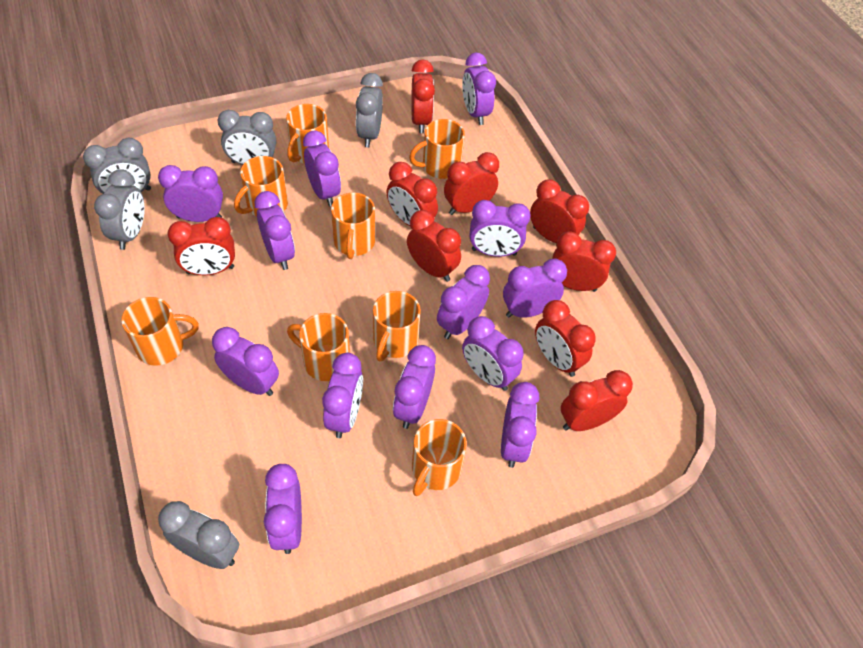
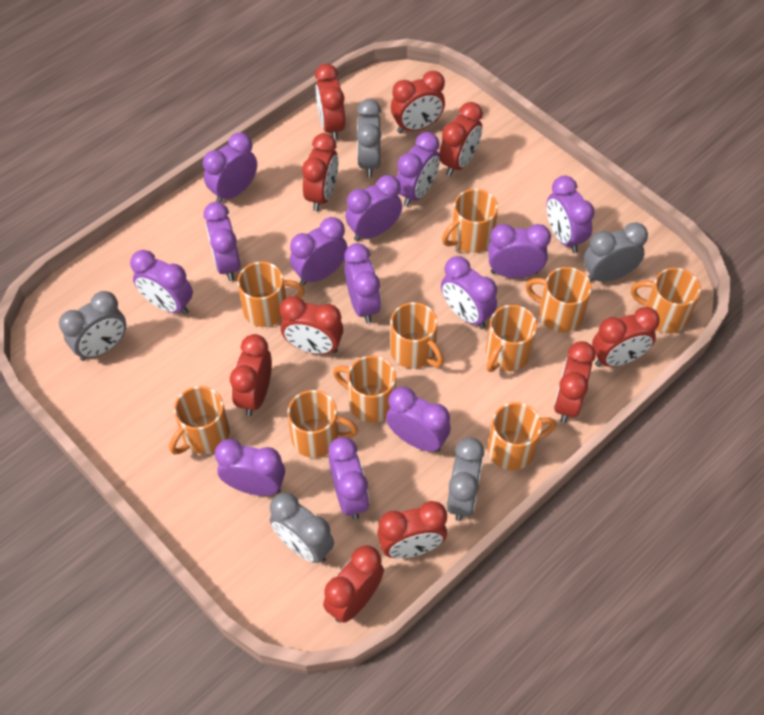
orange mug: 8 -> 10
red clock: 9 -> 10

